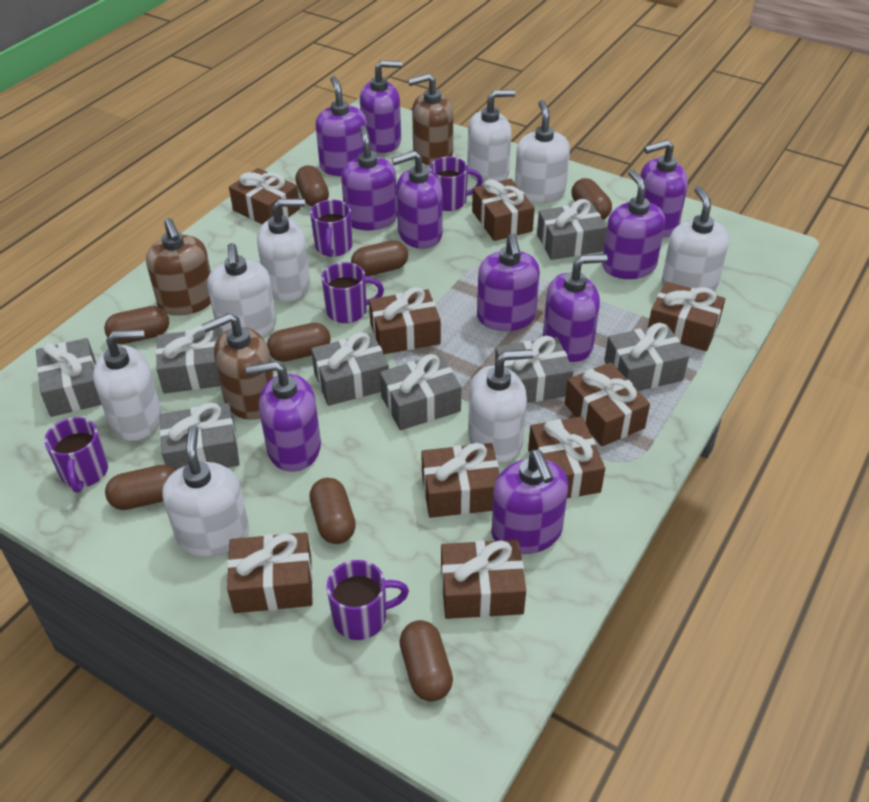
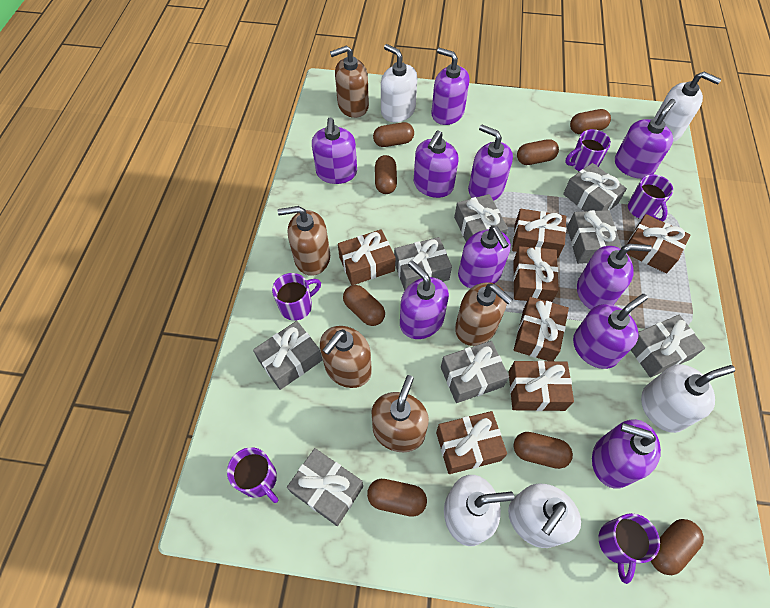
brown gift: 9 -> 7
brown soap dispenser: 3 -> 5
white soap dispenser: 8 -> 5

